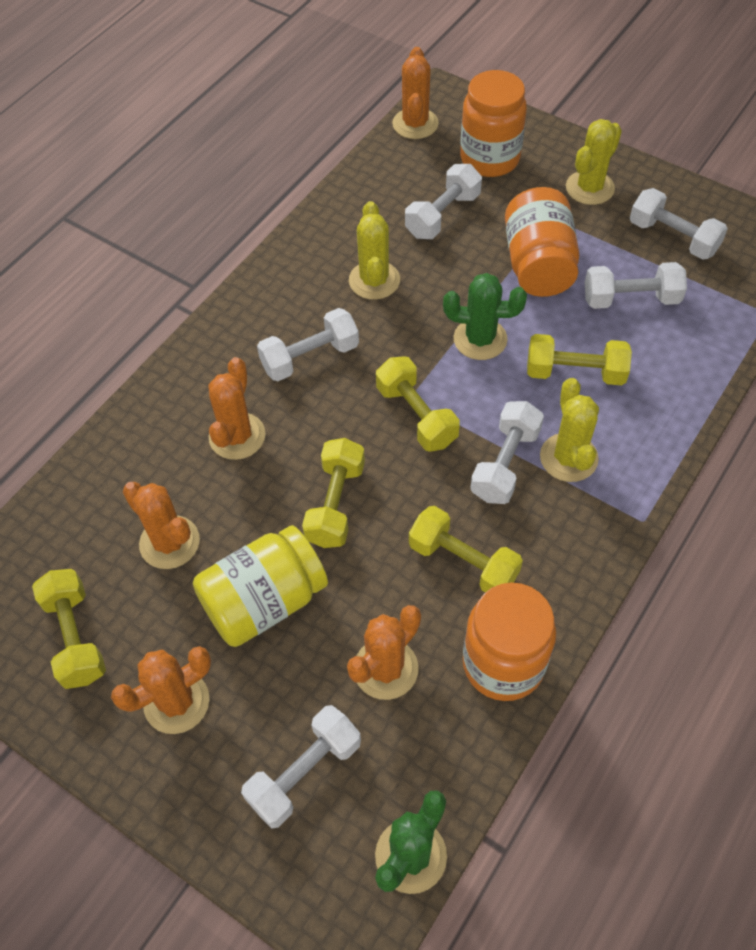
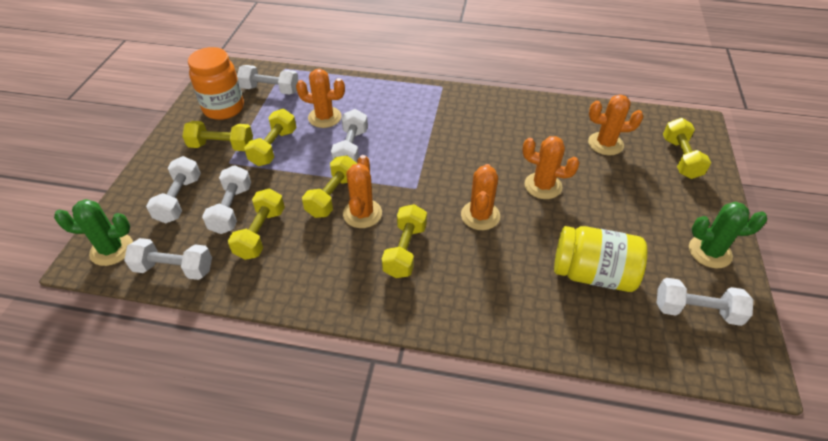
orange jar: 3 -> 1
yellow cactus: 3 -> 0
yellow dumbbell: 5 -> 6

